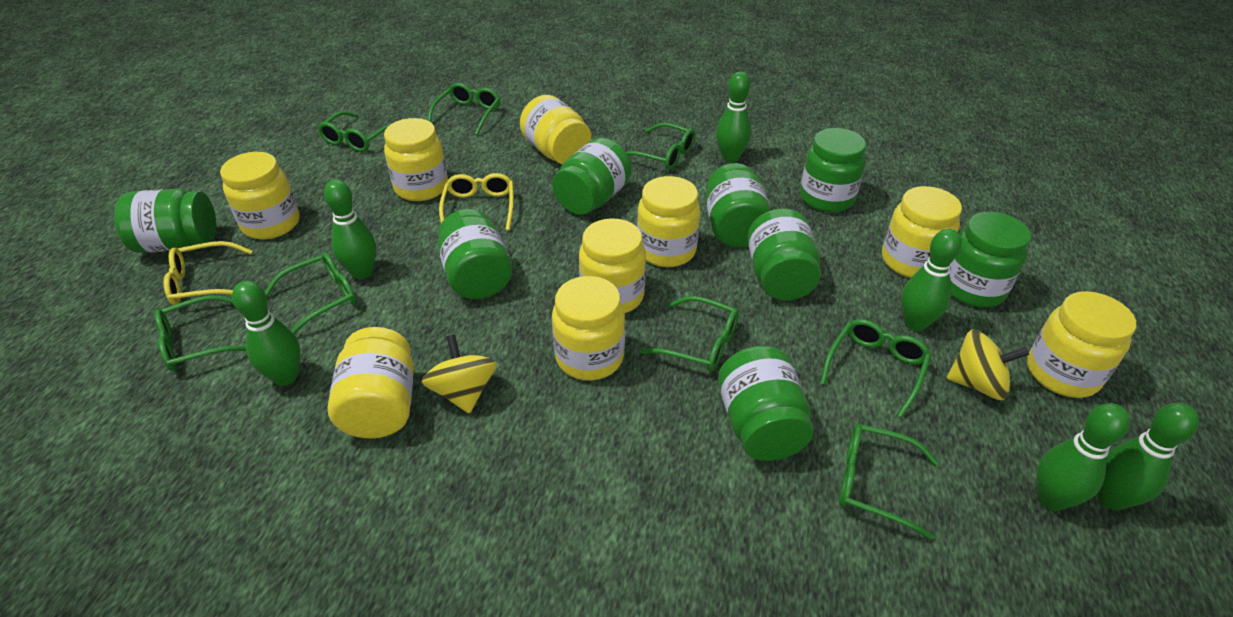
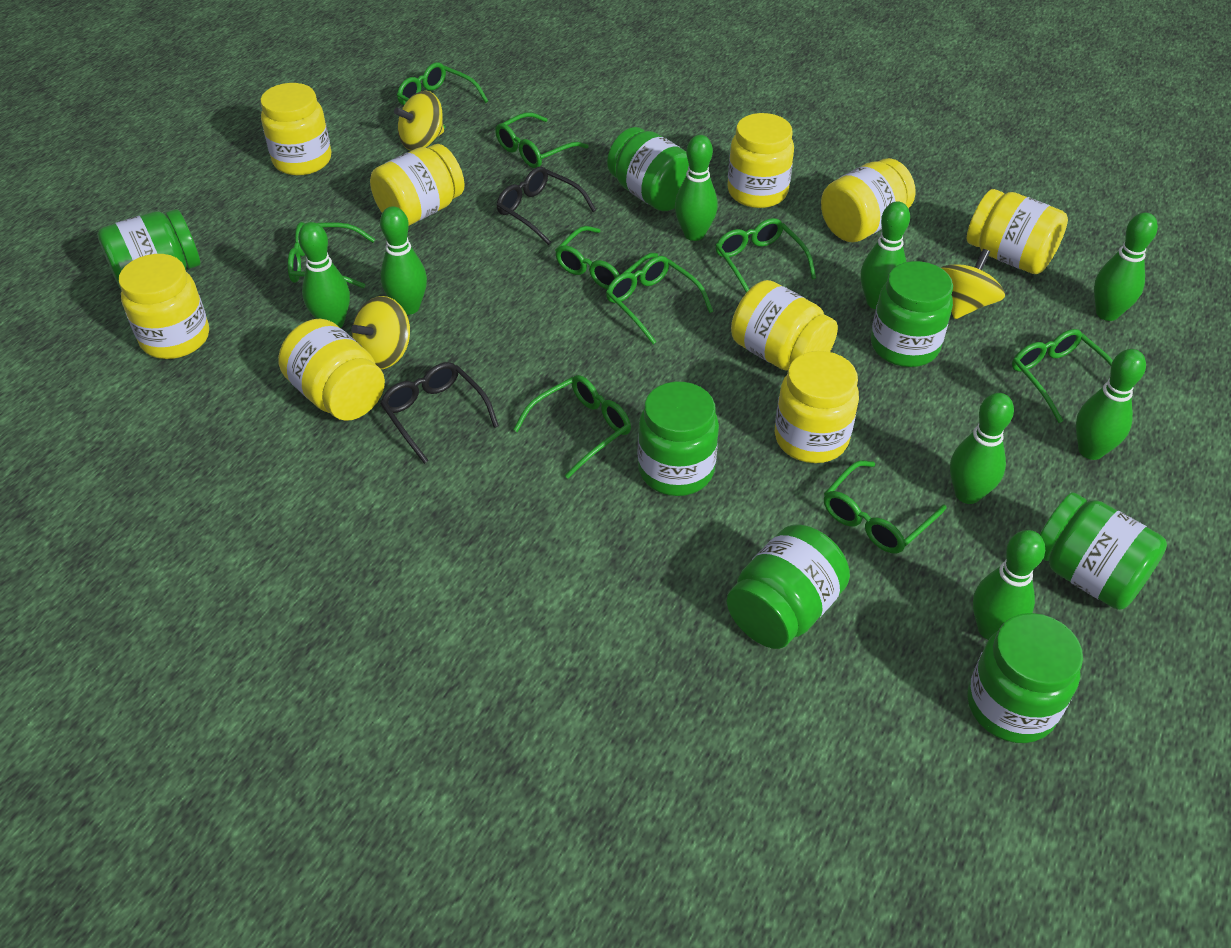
black glasses: 0 -> 2
green bowling pin: 6 -> 8
green glasses: 8 -> 9
green jar: 8 -> 7
yellow glasses: 2 -> 0
yellow spinning top: 2 -> 3

